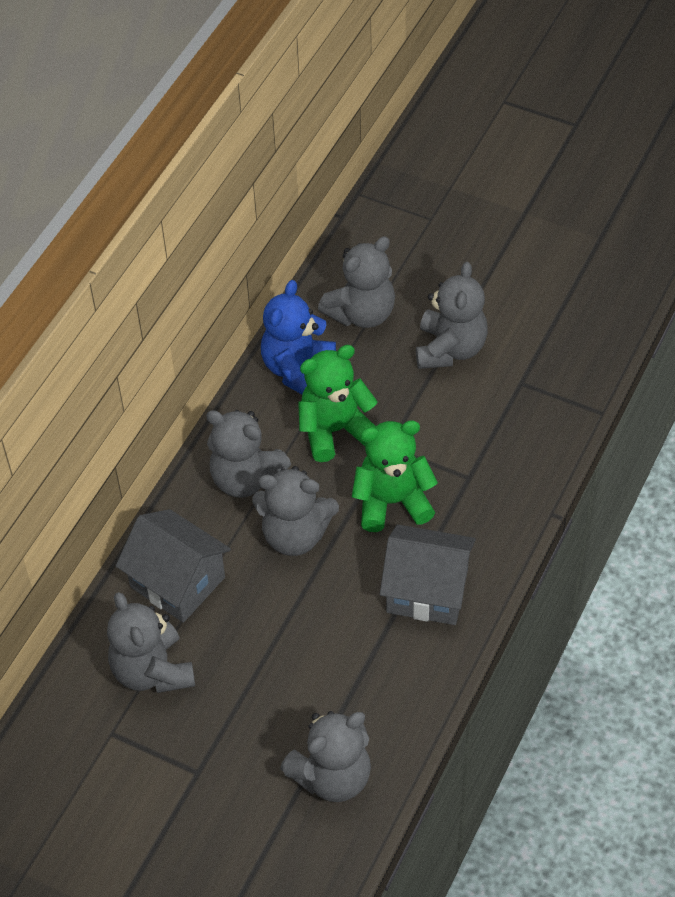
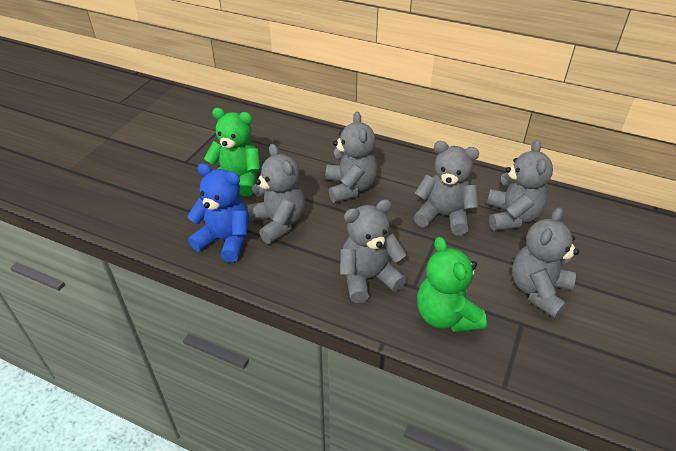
grey house: 2 -> 0

